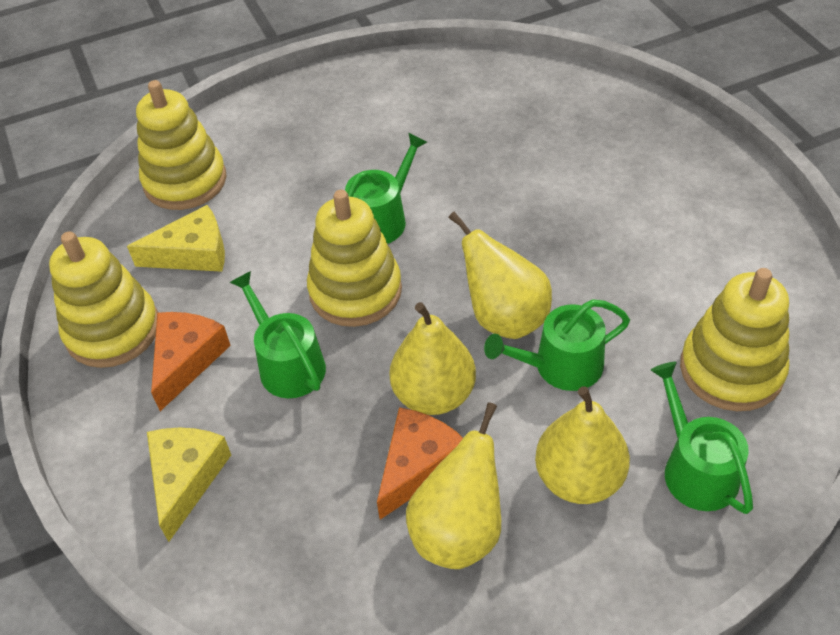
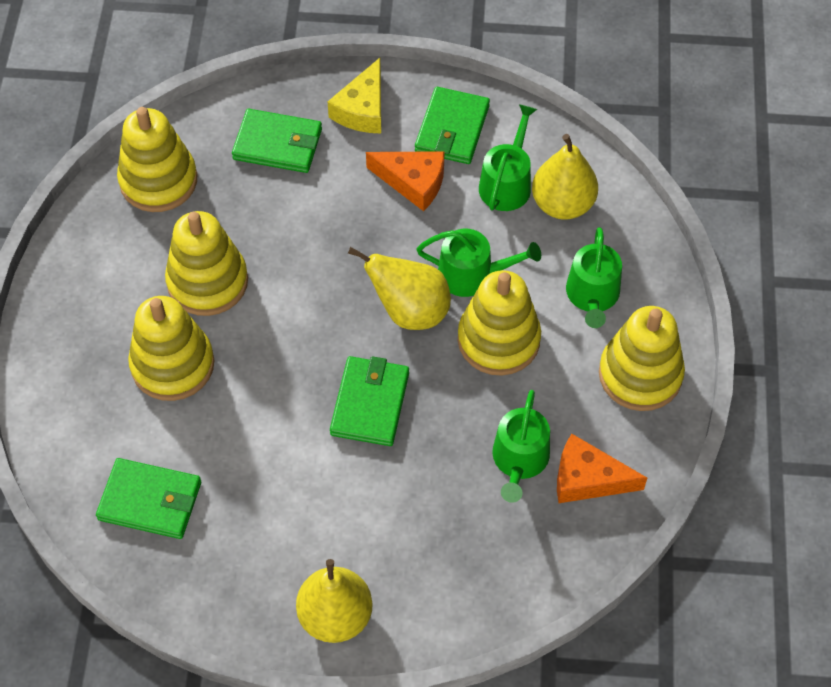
green wallet: 0 -> 4
yellow cheese: 2 -> 1
yellow pear: 4 -> 3
yellow stacking toy: 4 -> 5

